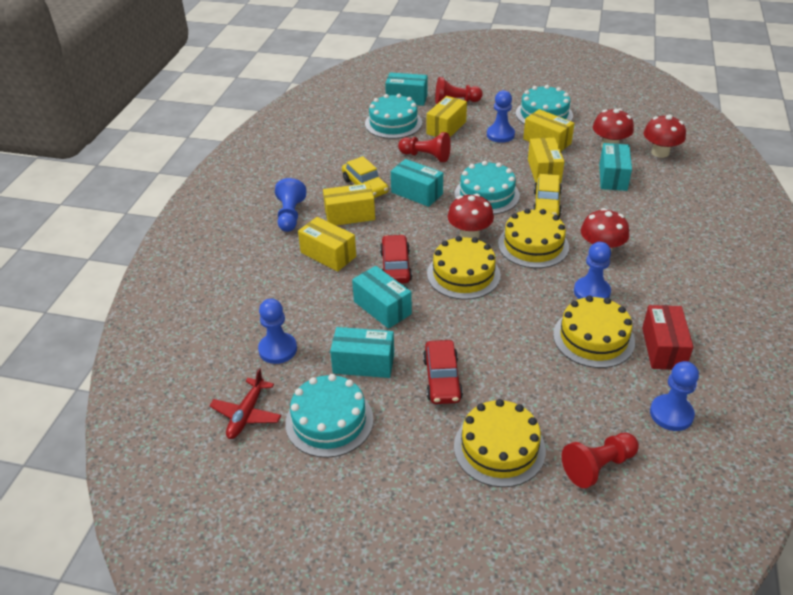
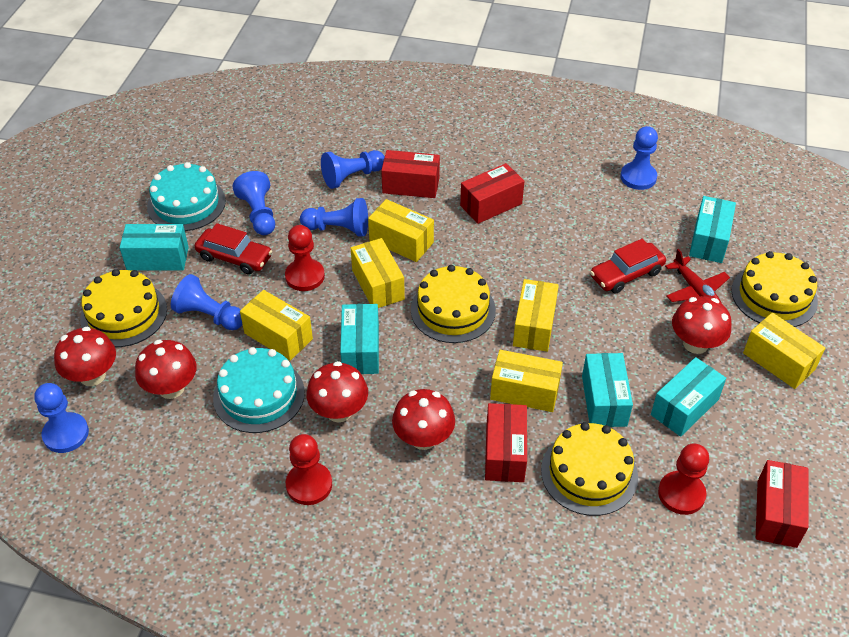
blue pawn: 5 -> 6
red box: 1 -> 4
red mushroom: 4 -> 5
turquoise cake: 4 -> 2
yellow box: 5 -> 6
yellow car: 2 -> 0

